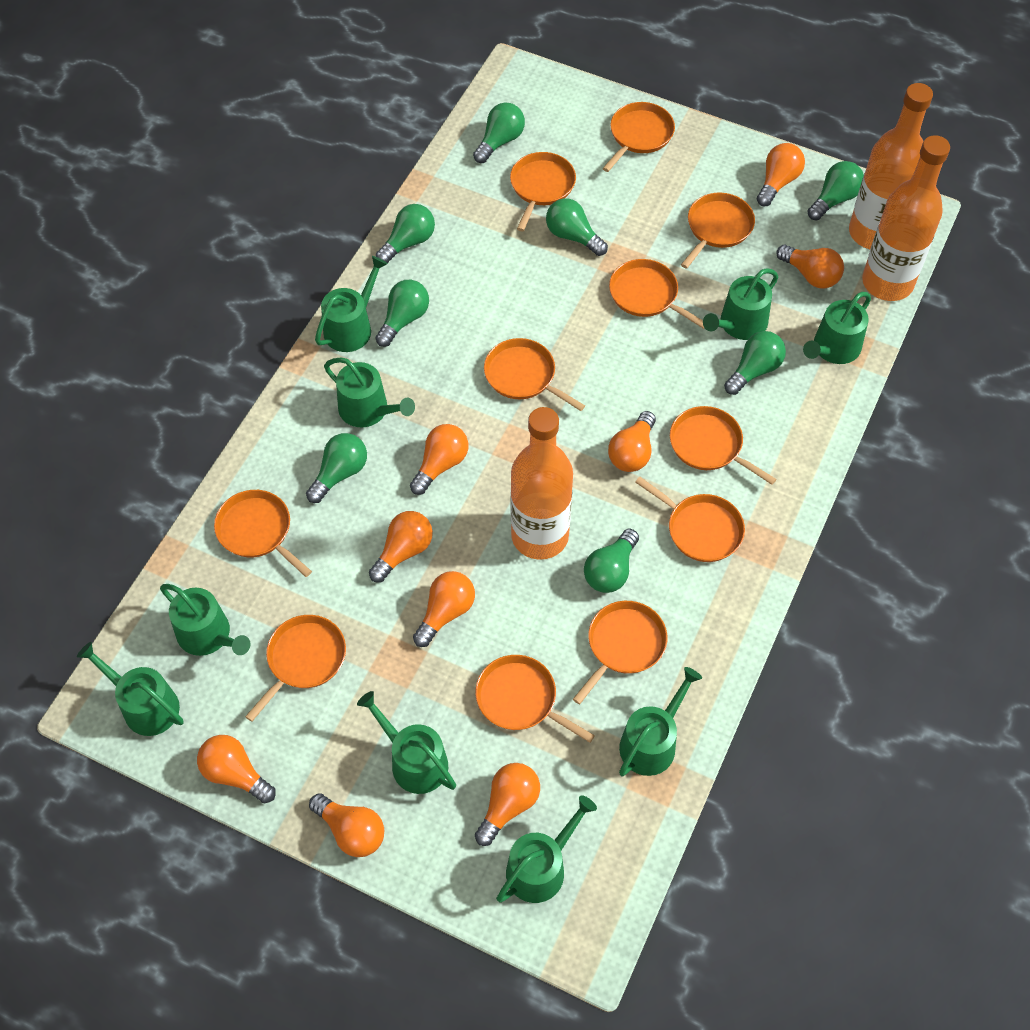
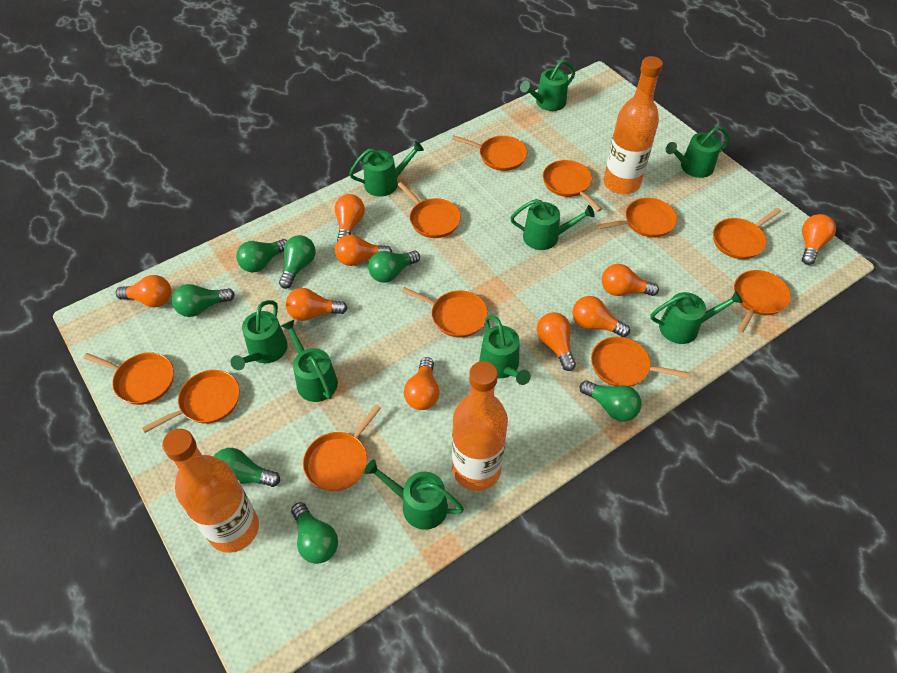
green light bulb: 8 -> 7

